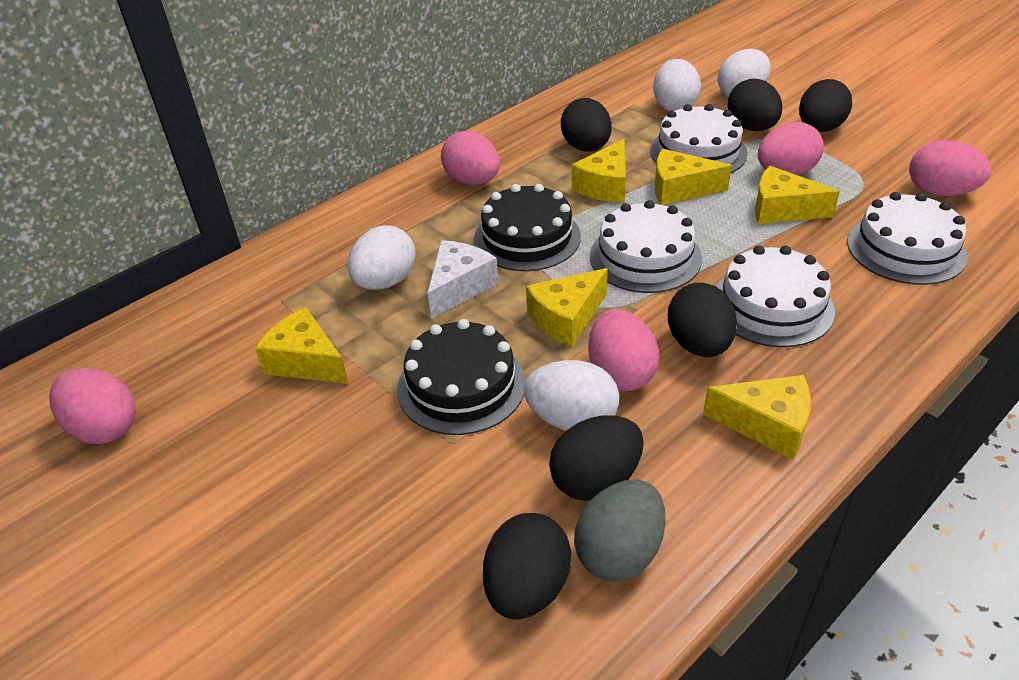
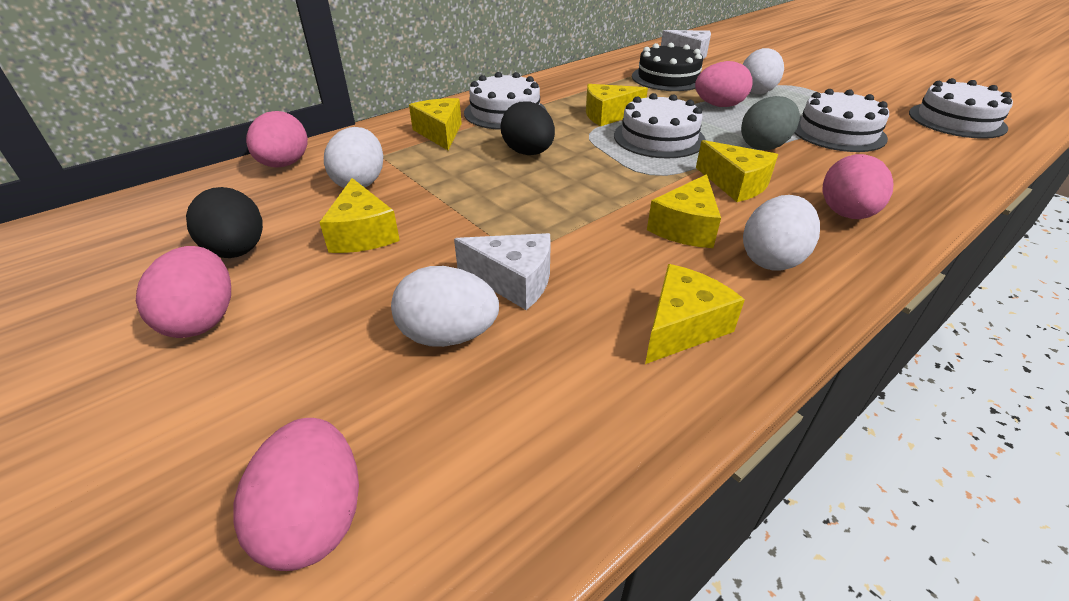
black cake: 2 -> 1
black egg: 6 -> 2
white cheese: 1 -> 2

